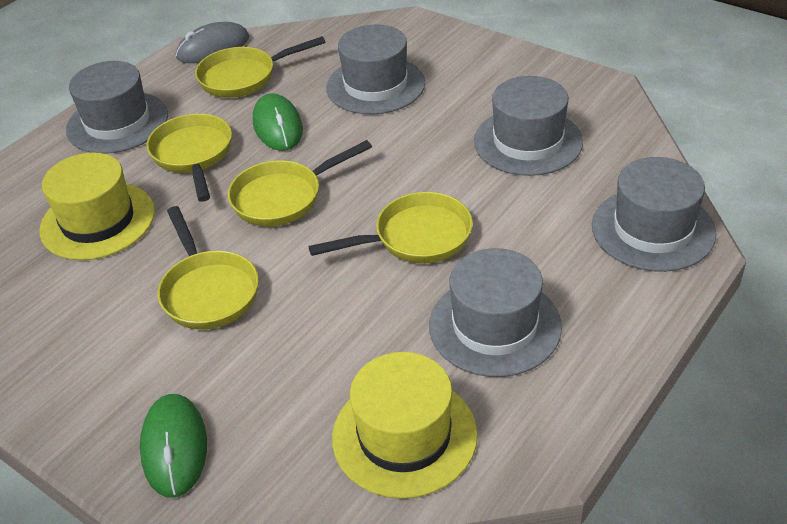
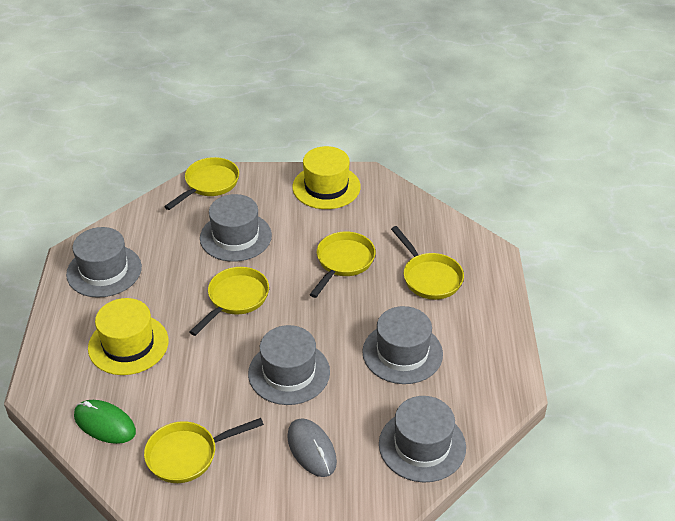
green mouse: 2 -> 1

